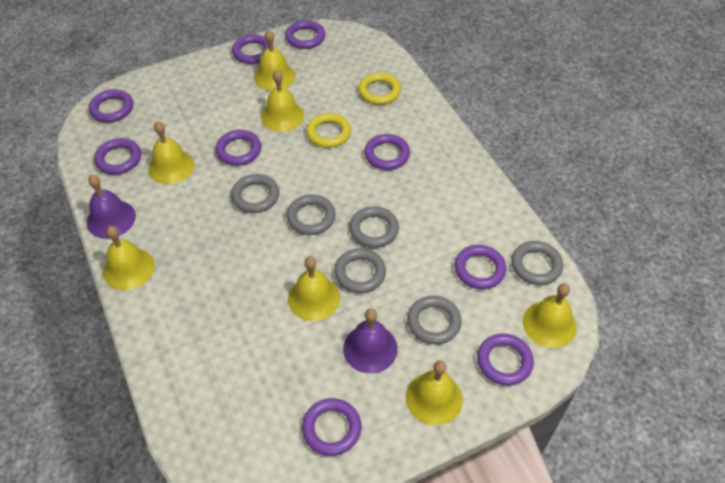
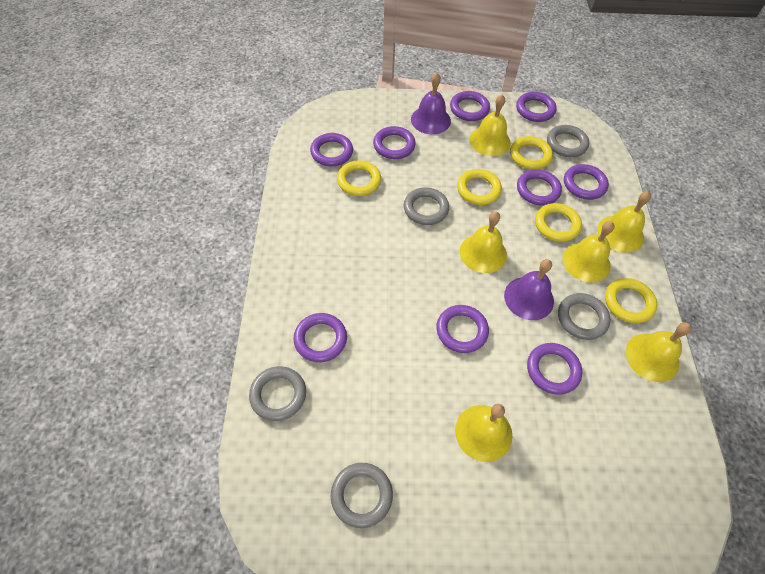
grey ring: 6 -> 5
yellow bell: 7 -> 6
yellow ring: 2 -> 5

